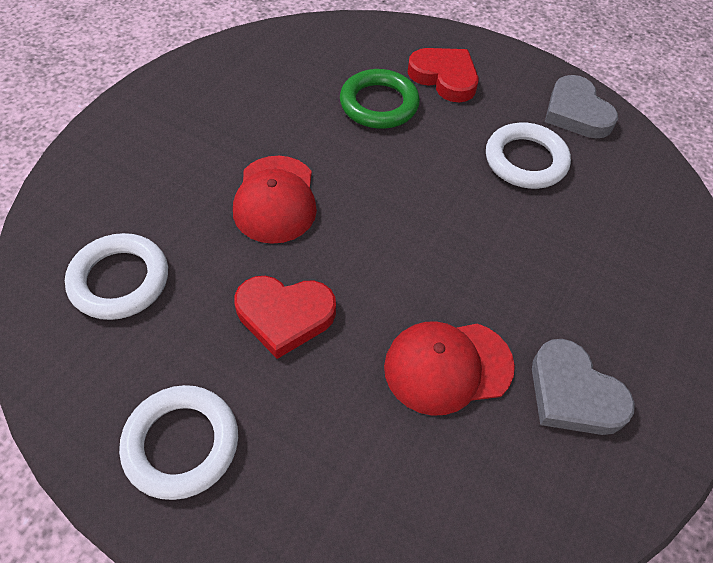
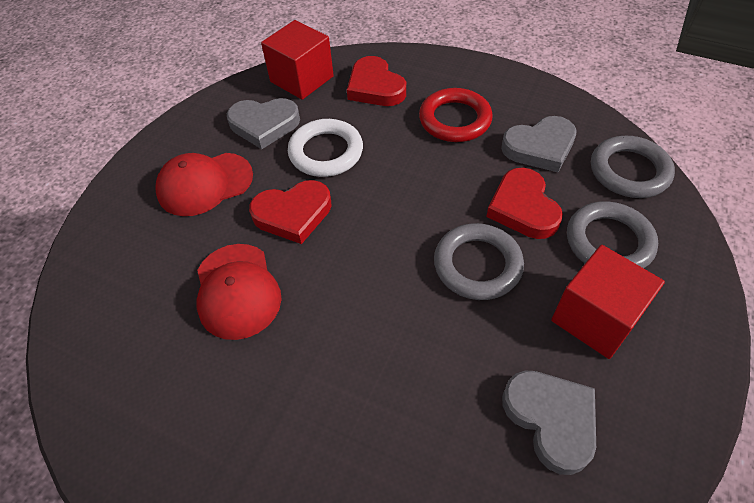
green ring: 1 -> 0
grey heart: 2 -> 3
grey ring: 0 -> 3
red cube: 0 -> 2
red heart: 2 -> 3
red ring: 0 -> 1
white ring: 3 -> 1

